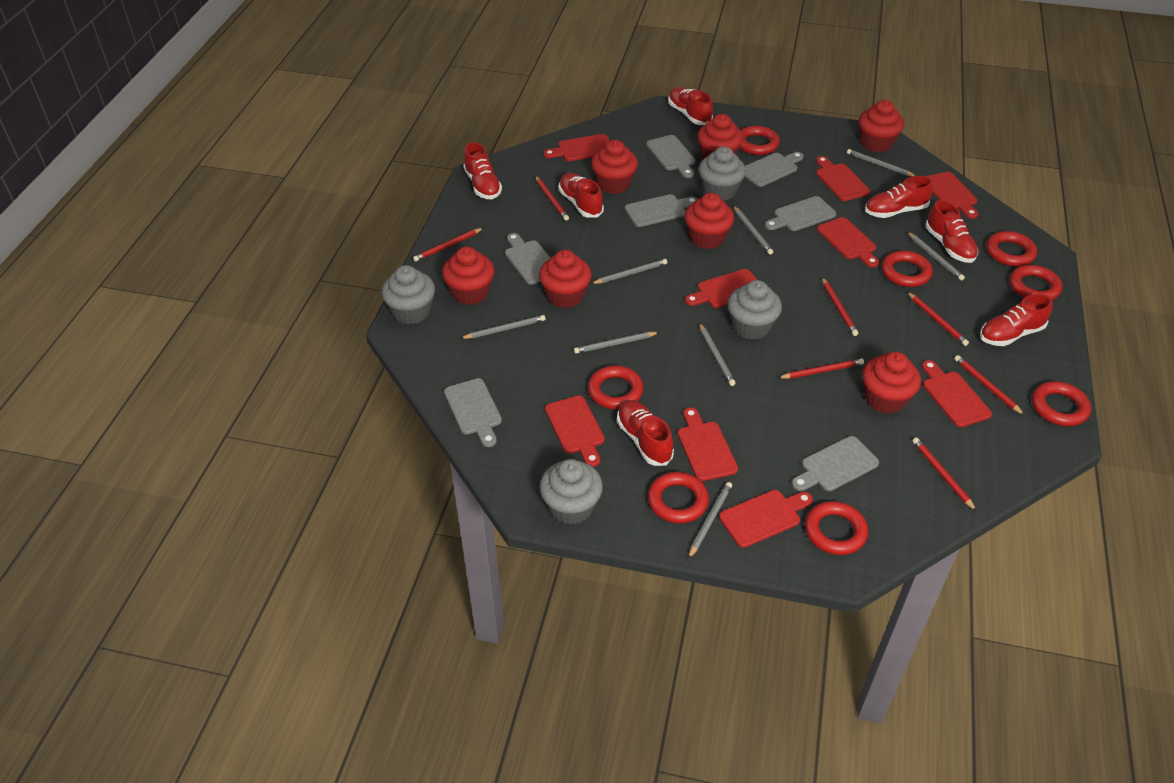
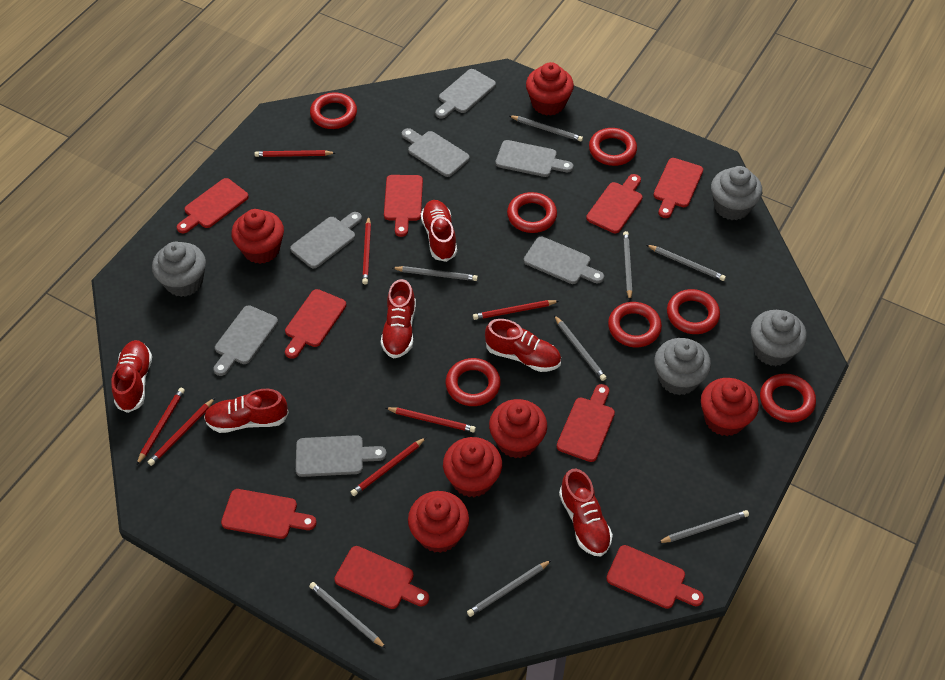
red cupcake: 7 -> 6
red ring: 8 -> 7
red shoe: 7 -> 6

